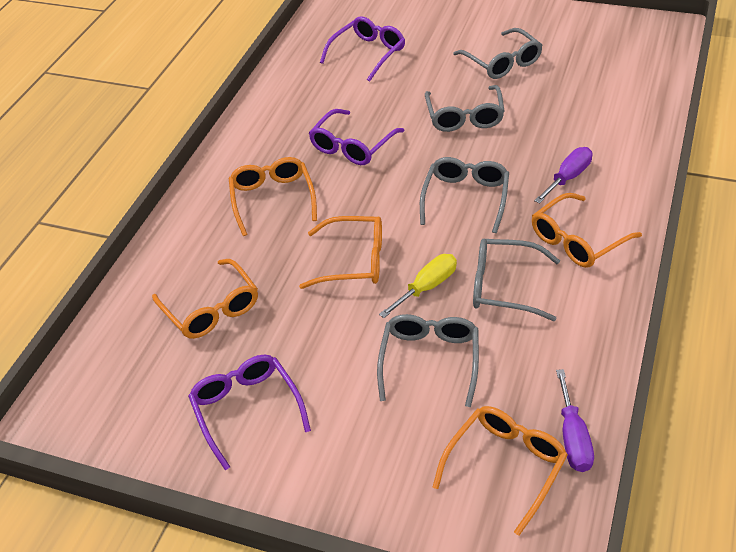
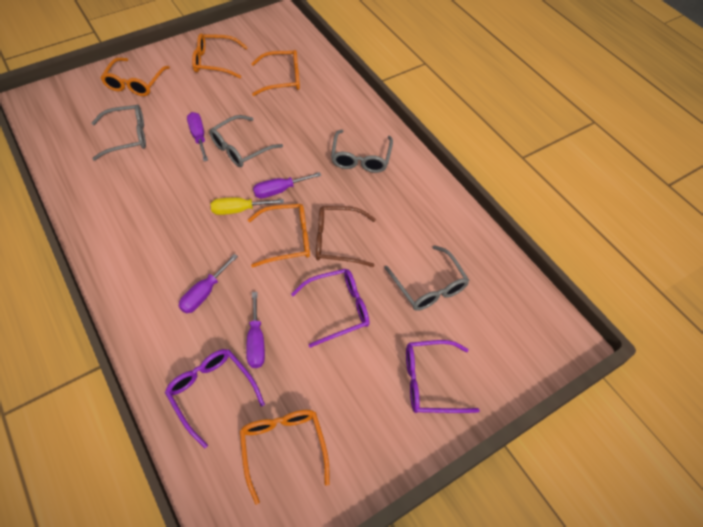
brown glasses: 0 -> 1
grey glasses: 5 -> 4
purple screwdriver: 2 -> 4

